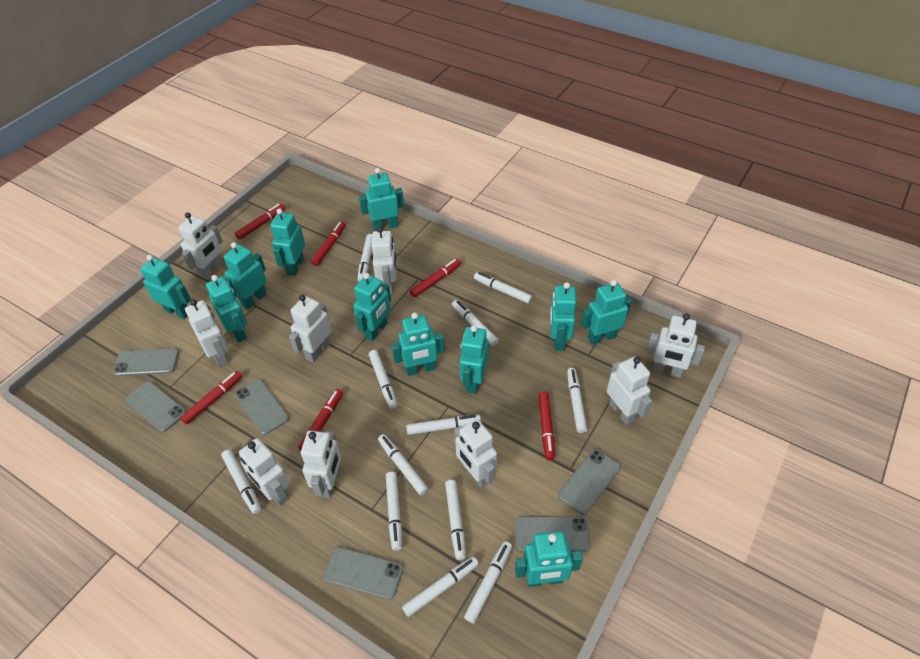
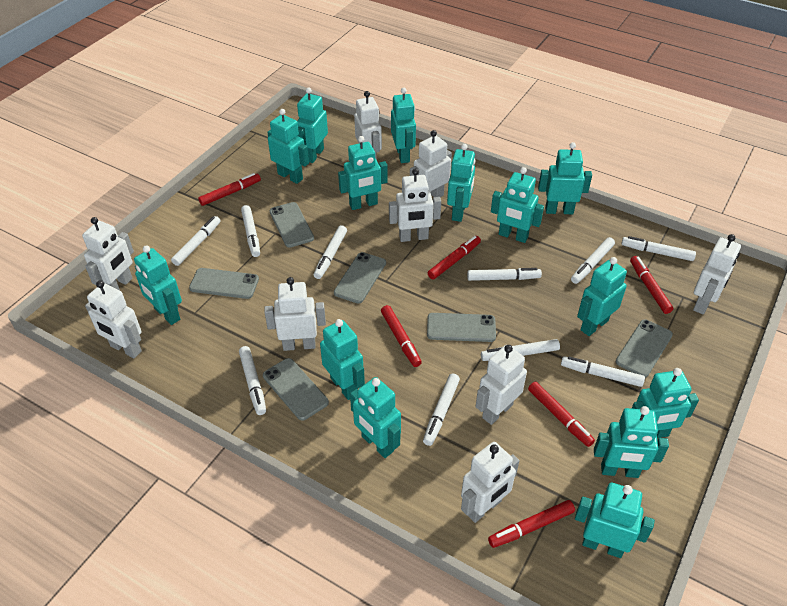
turquoise robot: 11 -> 14
white marker: 12 -> 10

